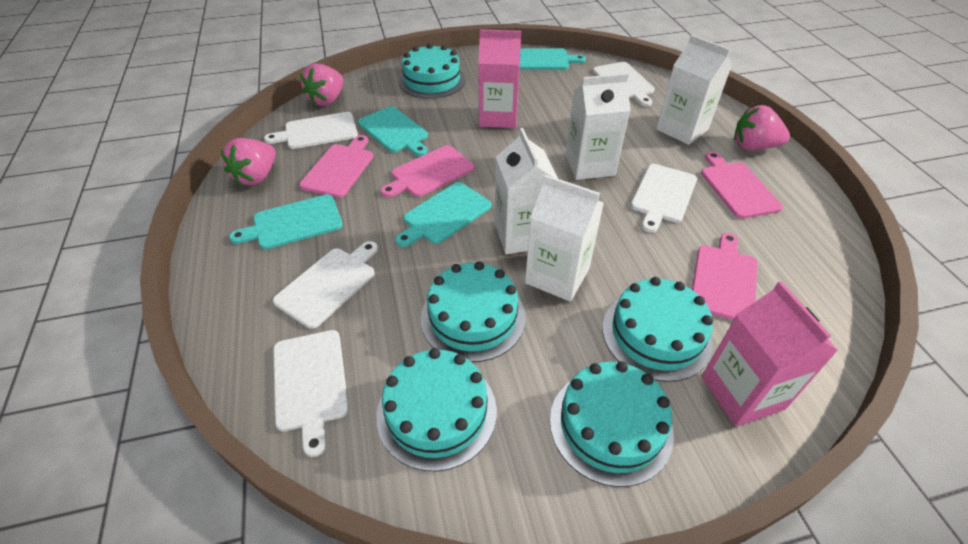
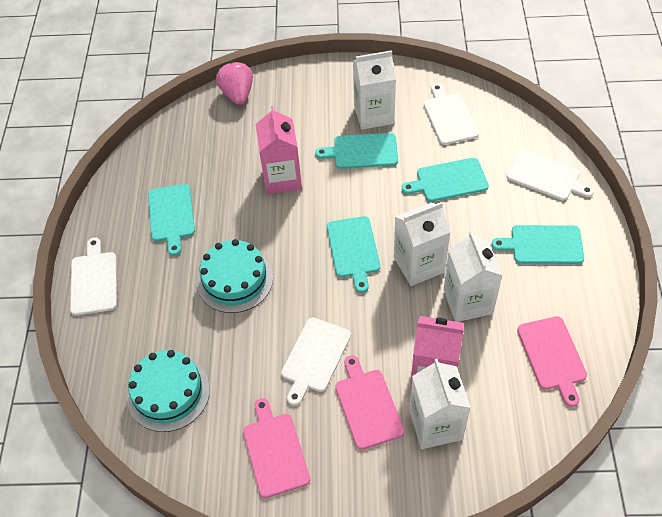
pink cutting board: 4 -> 3
pink strawberry: 3 -> 1
turquoise cake: 5 -> 2
turquoise cutting board: 4 -> 5
white cutting board: 5 -> 4

